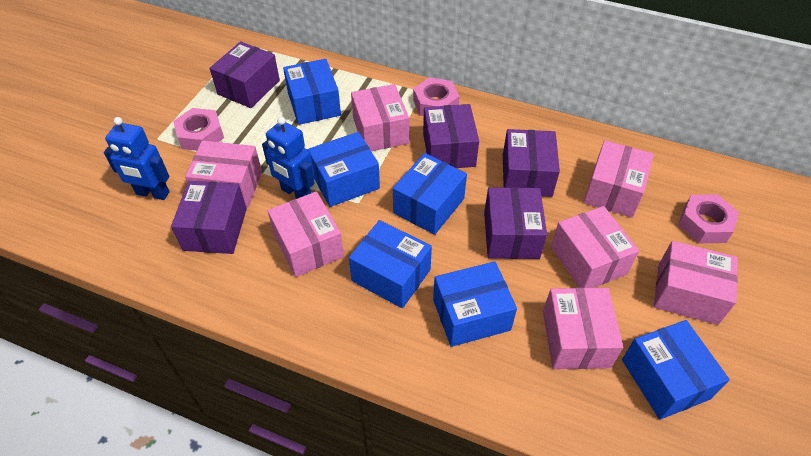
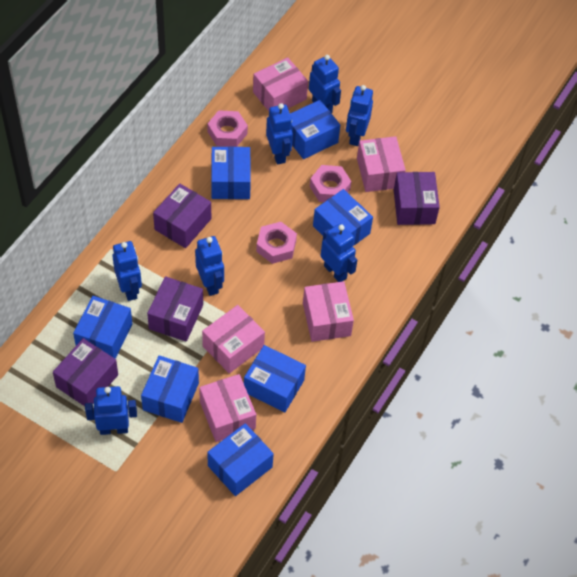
blue box: 6 -> 7
blue robot: 2 -> 7
pink box: 7 -> 5
purple box: 5 -> 4

